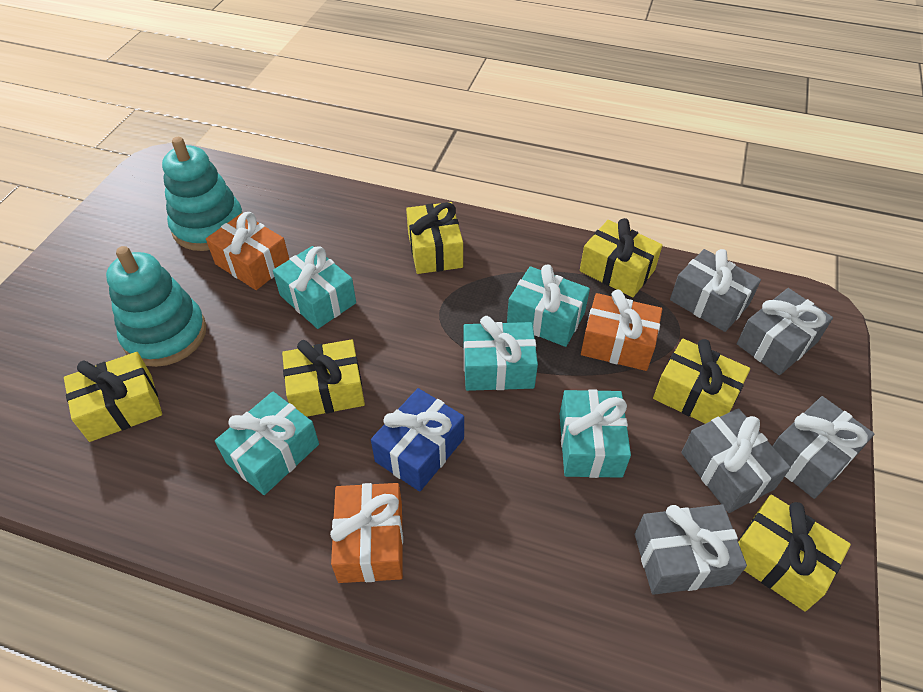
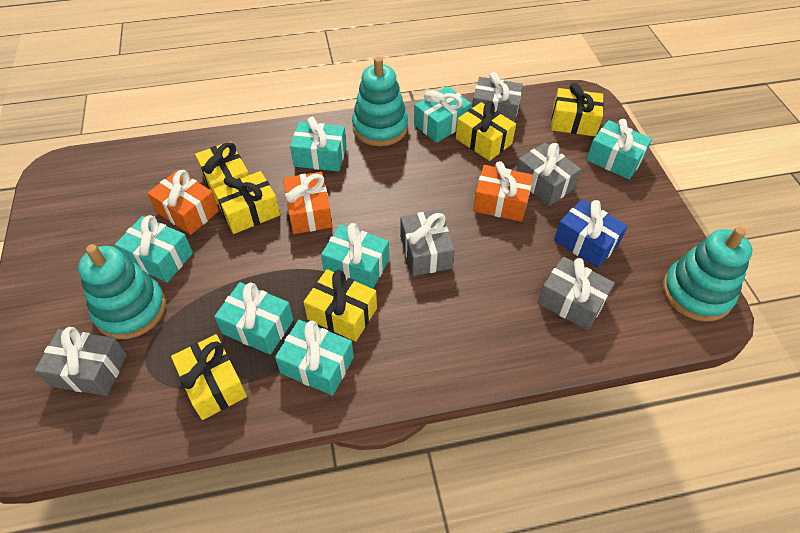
turquoise gift: 5 -> 7
turquoise stacking toy: 2 -> 3

